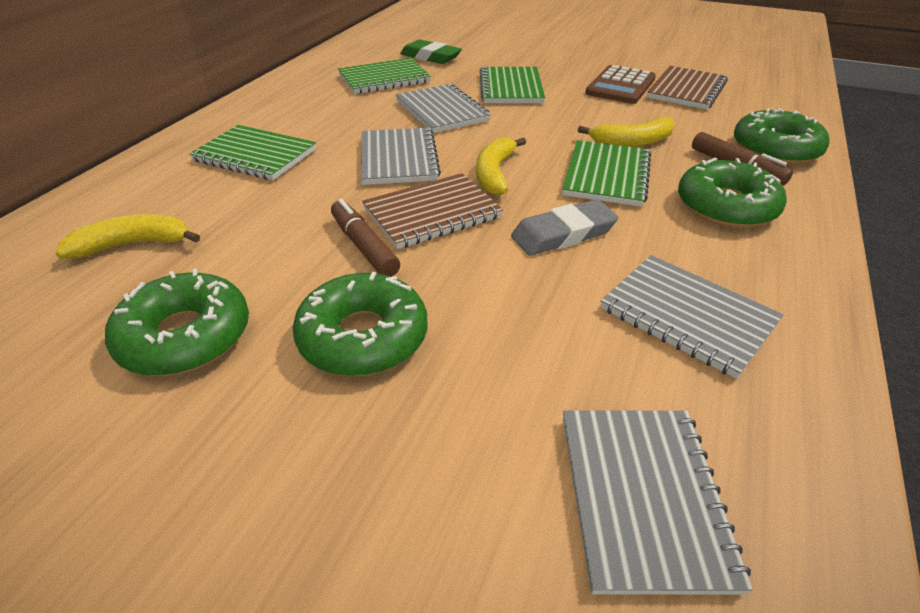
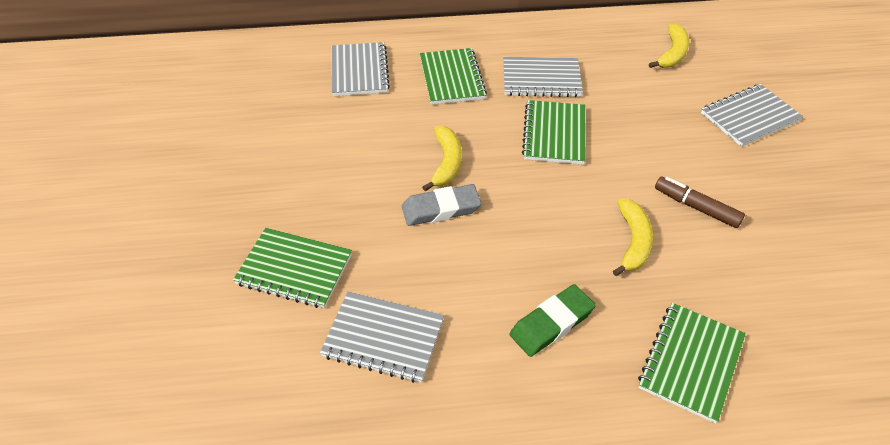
brown calculator: 1 -> 0
brown marker: 2 -> 1
brown notebook: 2 -> 0
green donut: 4 -> 0

